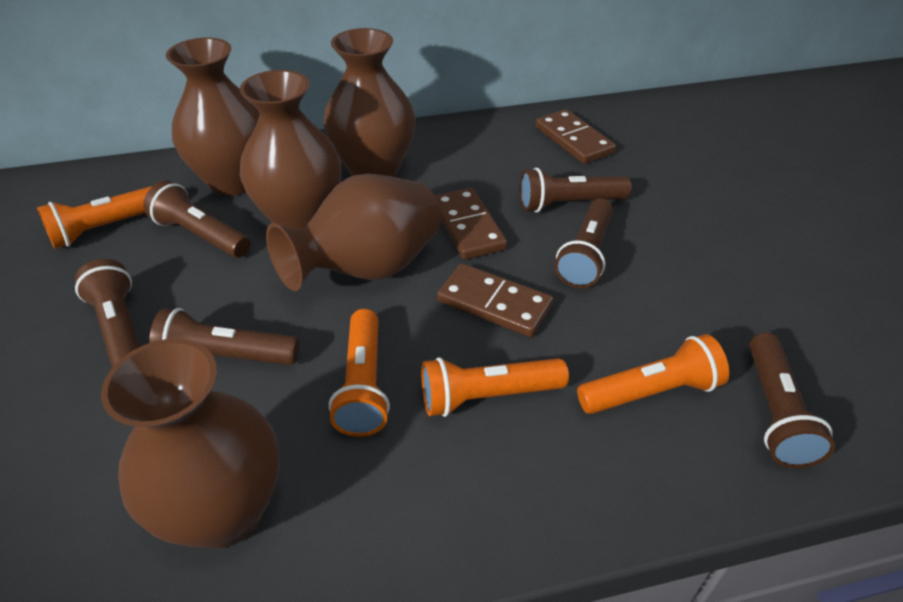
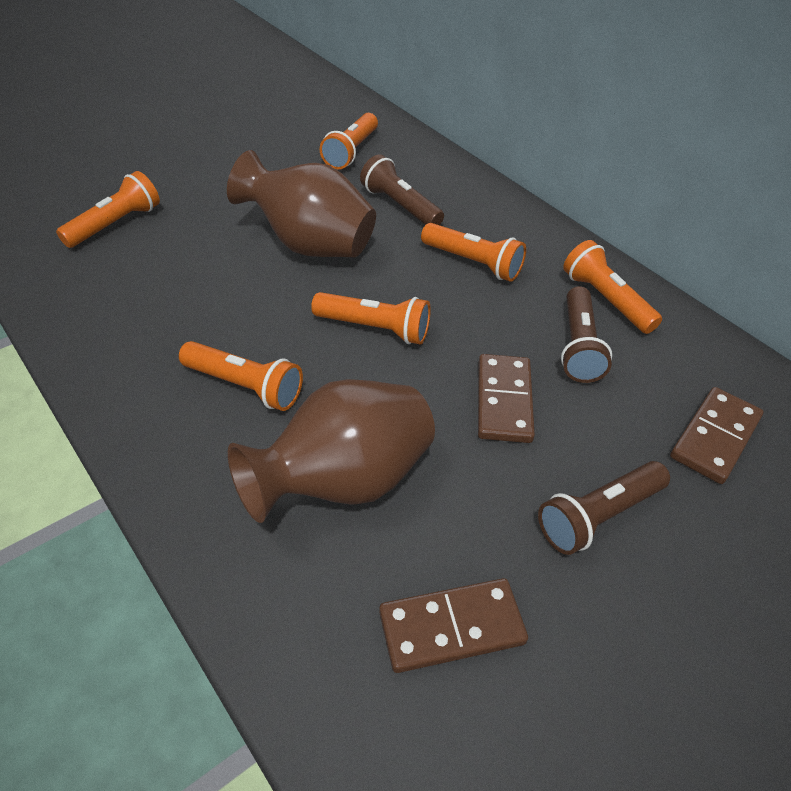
brown flashlight: 6 -> 3
brown vase: 5 -> 2
orange flashlight: 4 -> 6

